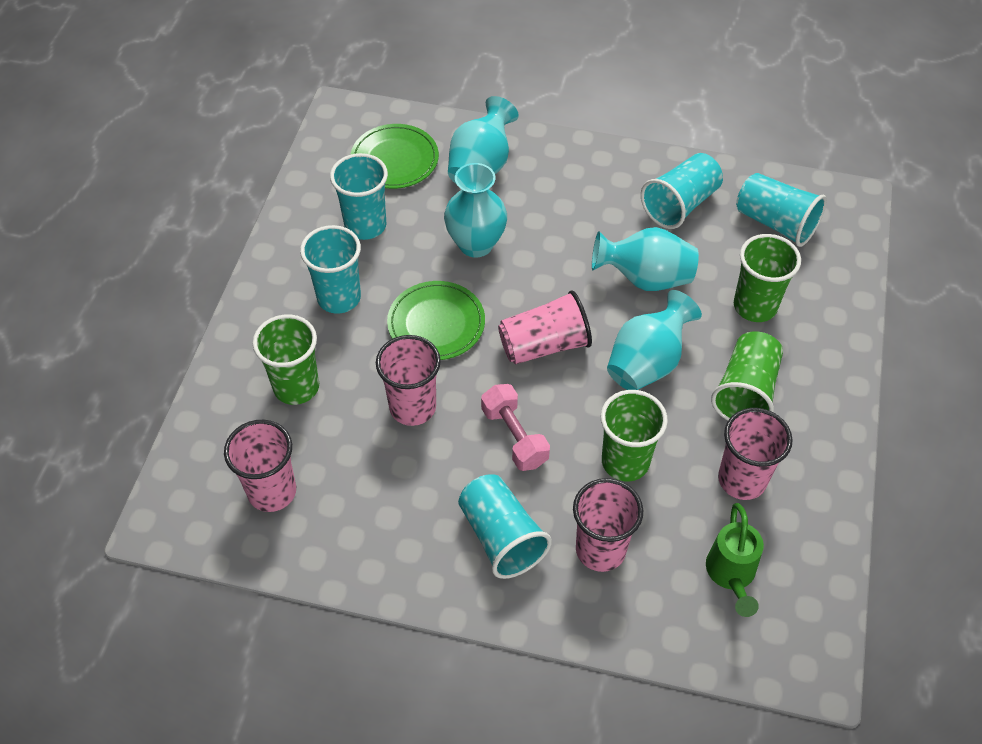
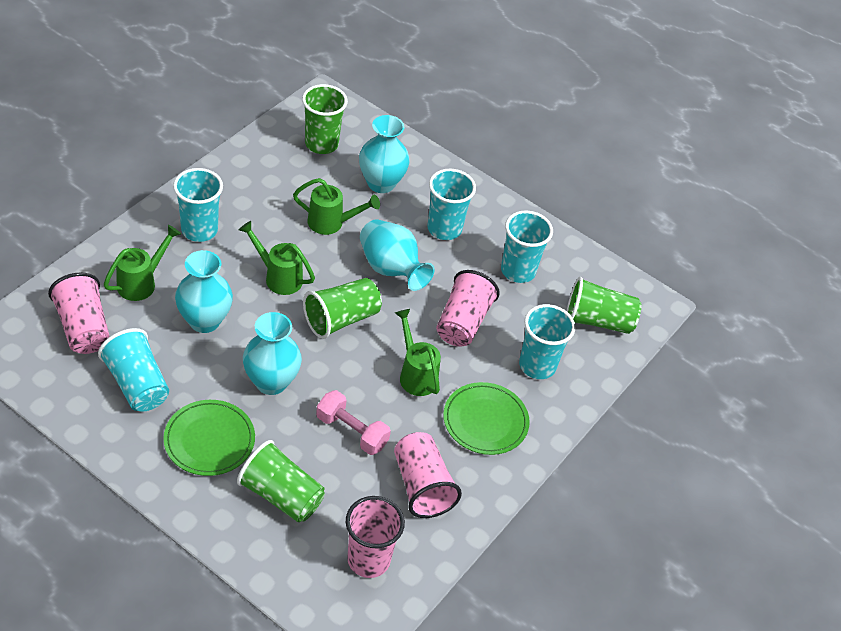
green watering can: 1 -> 4
pink cup: 5 -> 4

